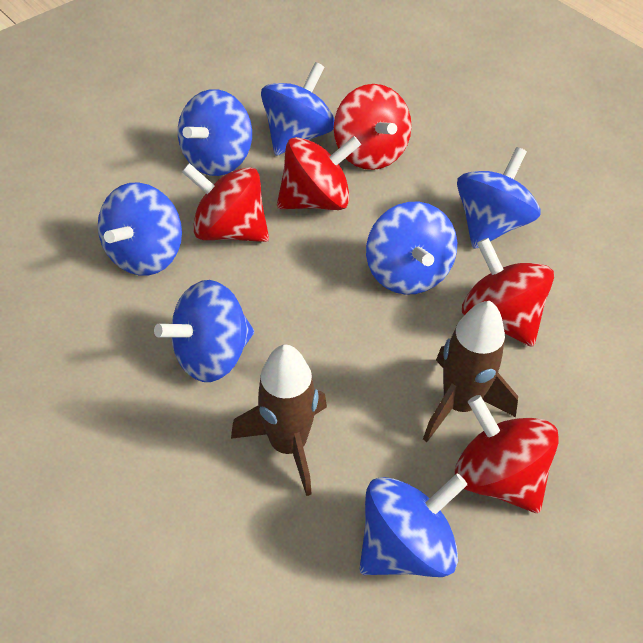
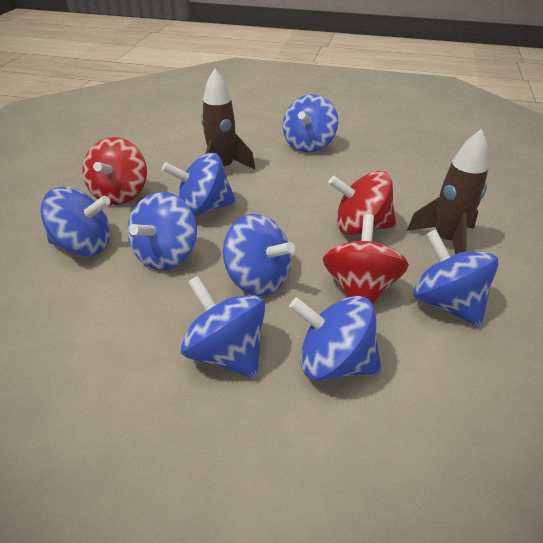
blue spinning top: 7 -> 8
red spinning top: 5 -> 3

